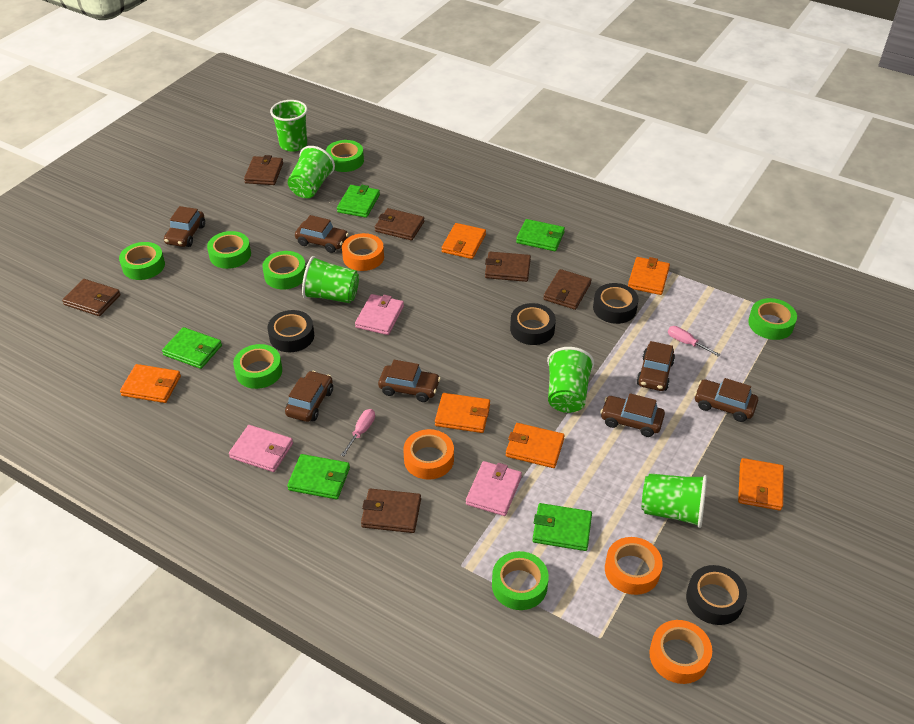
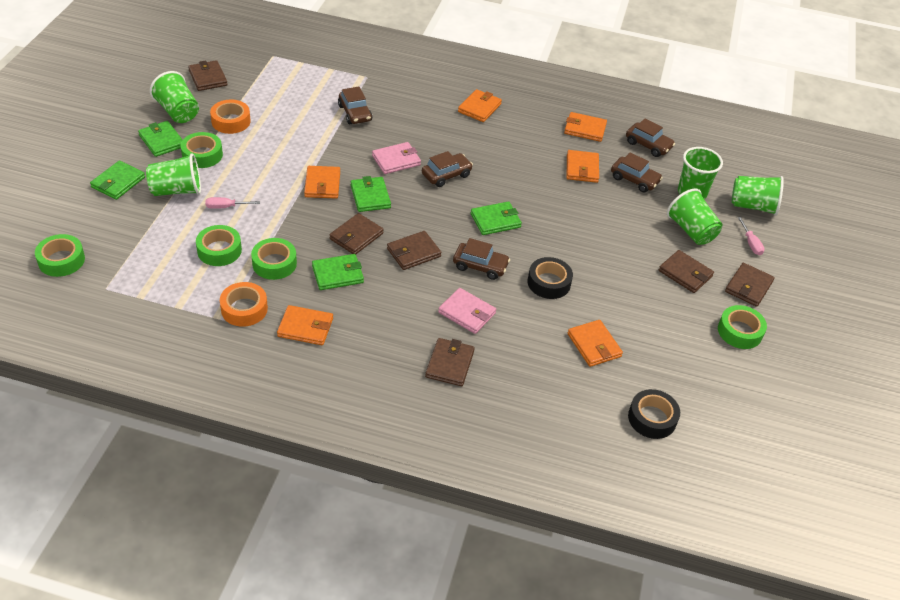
black tape: 4 -> 2
brown car: 7 -> 5
green tape: 7 -> 5
orange tape: 4 -> 2
pink wallet: 3 -> 2

